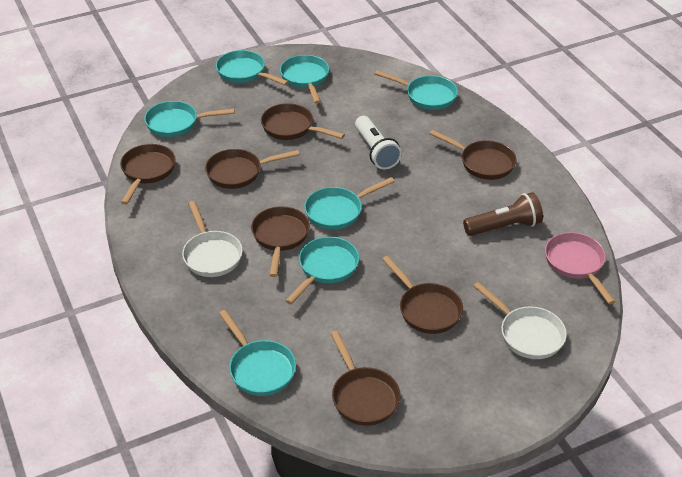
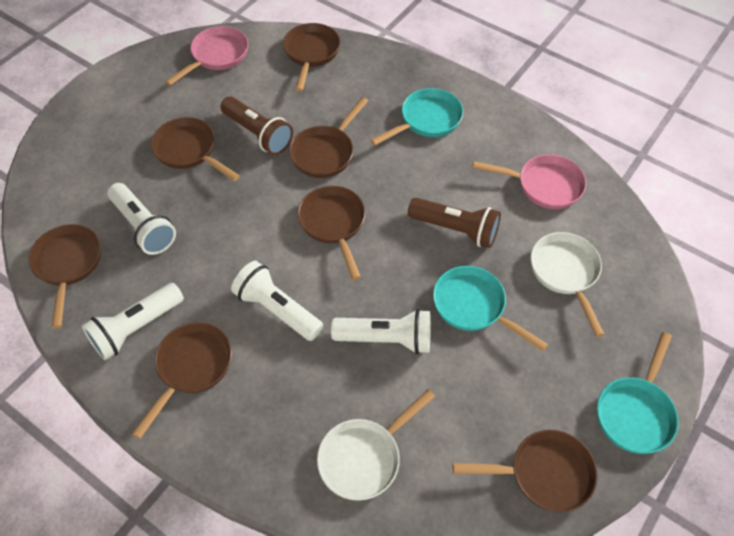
brown flashlight: 1 -> 2
pink pan: 1 -> 2
turquoise pan: 7 -> 3
white flashlight: 1 -> 4

